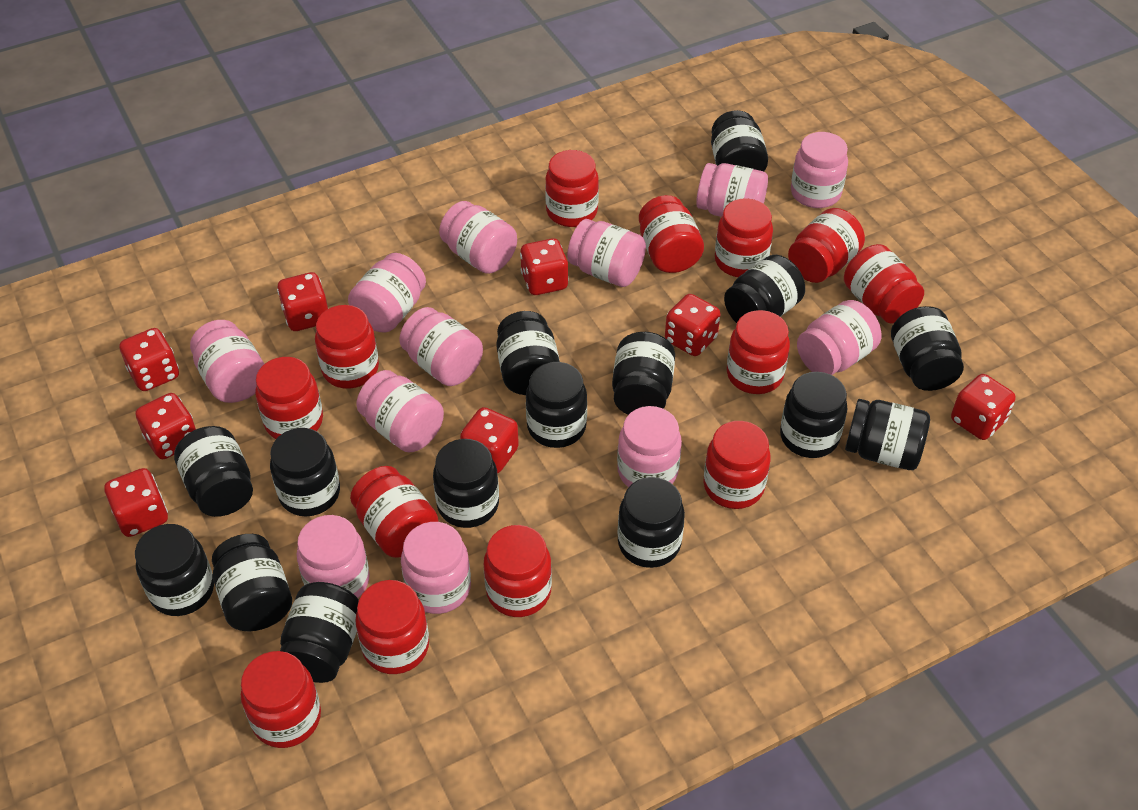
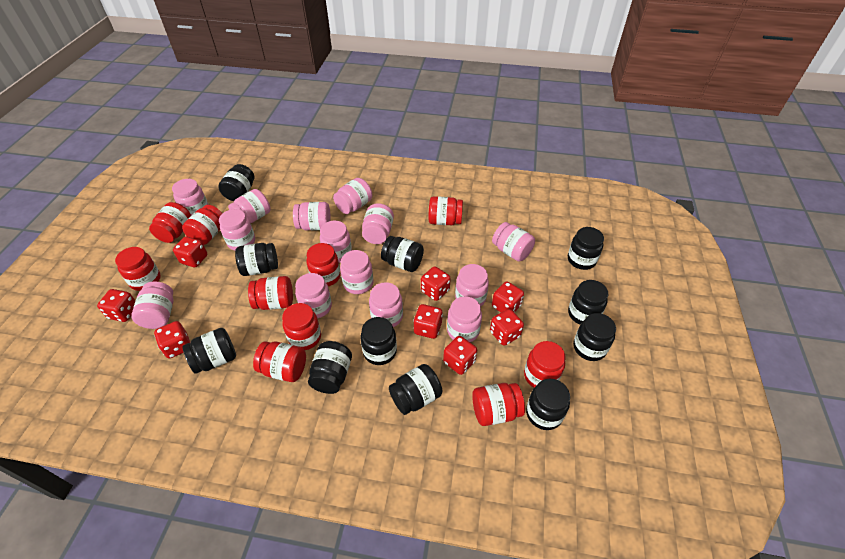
black jar: 15 -> 11
pink jar: 12 -> 14
red jar: 13 -> 10

